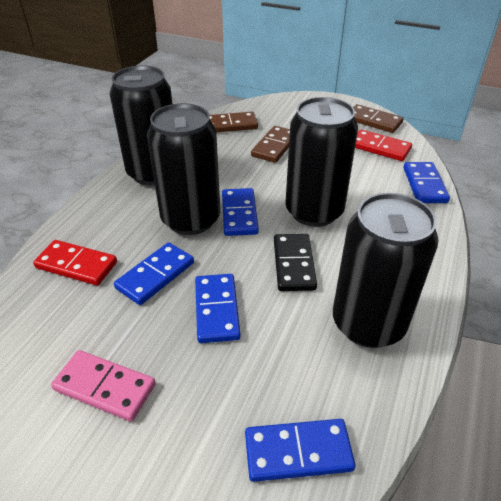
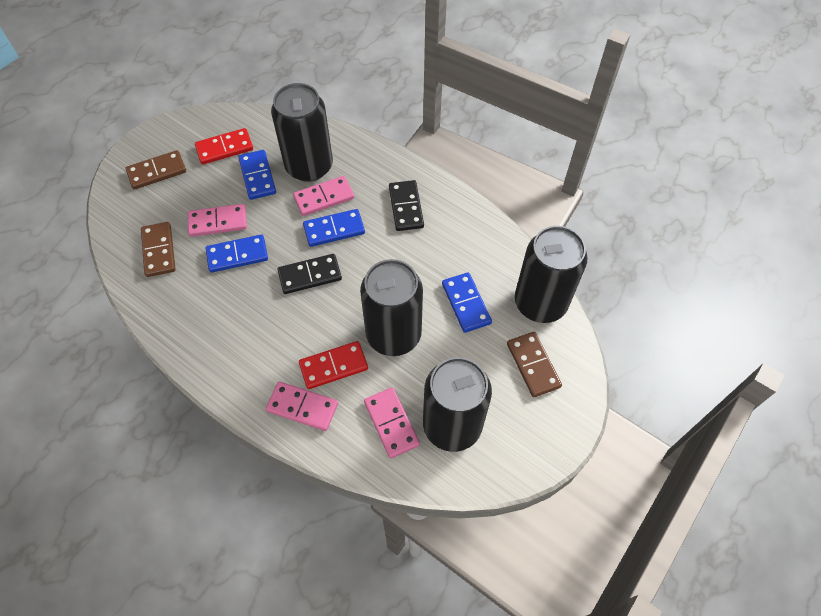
black domino: 1 -> 2
blue domino: 5 -> 4
pink domino: 1 -> 4

